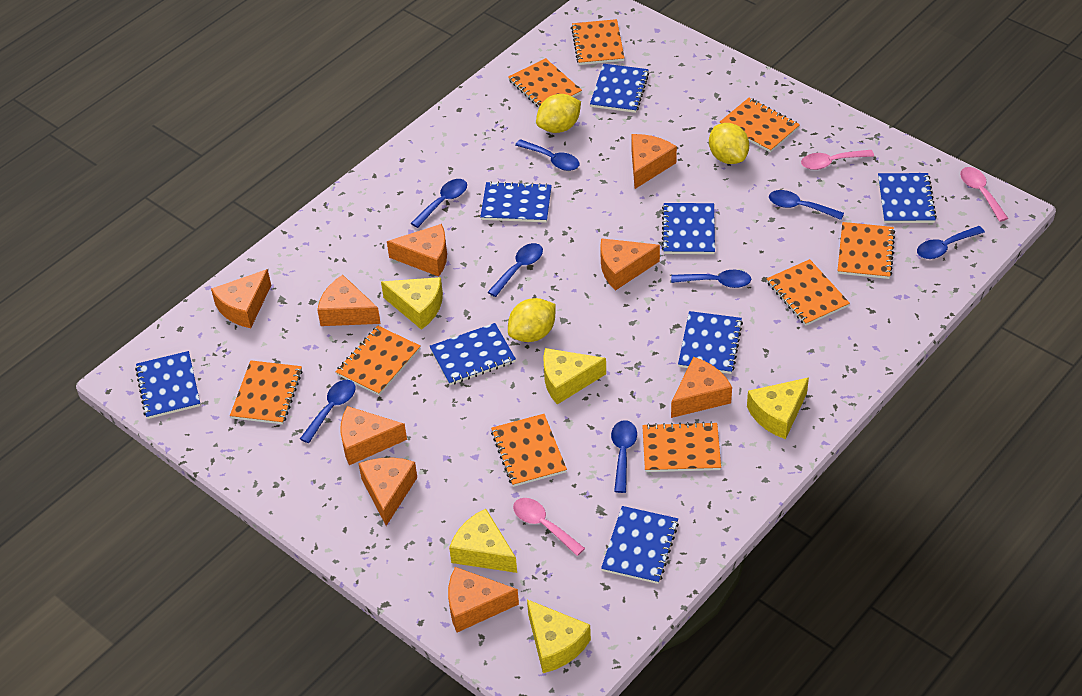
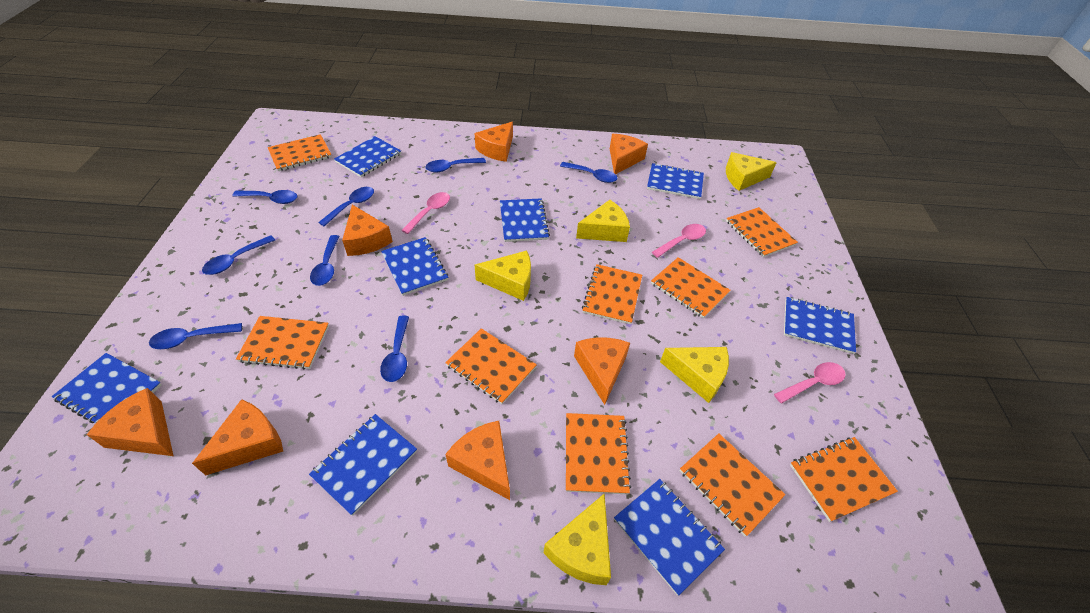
orange cheese: 9 -> 7
yellow lemon: 3 -> 0

